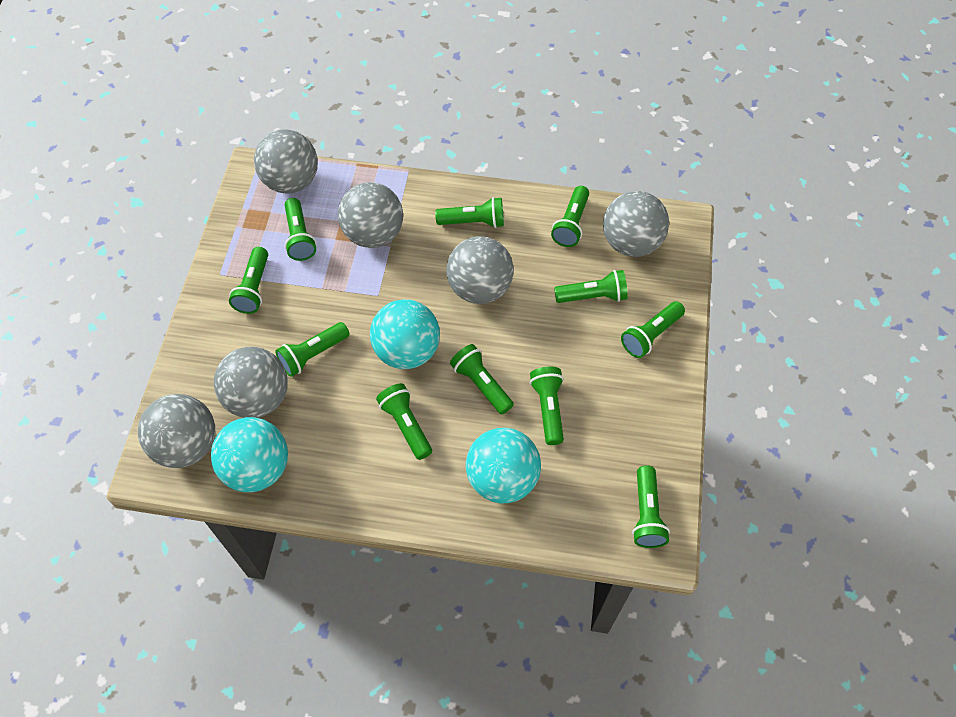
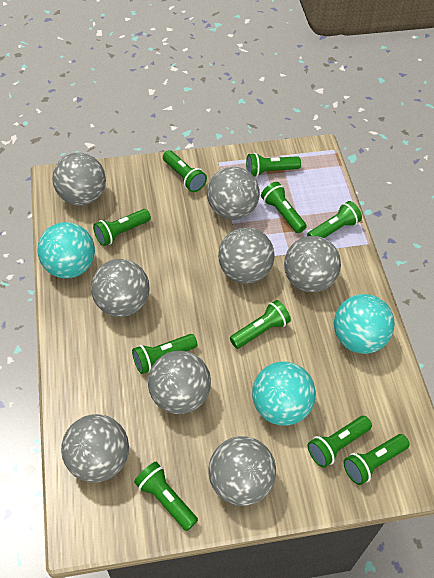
green flashlight: 11 -> 10
grey ball: 6 -> 8

